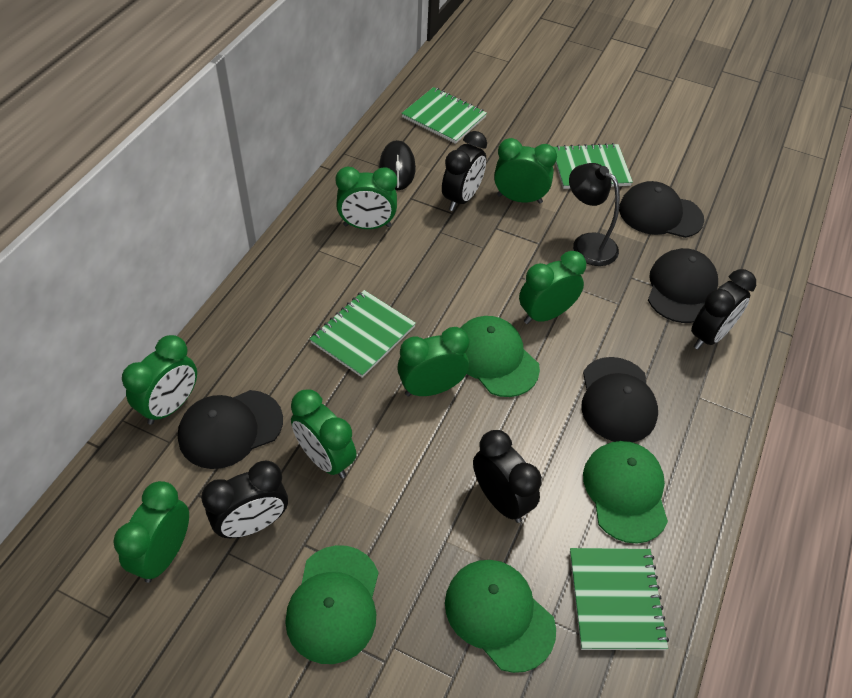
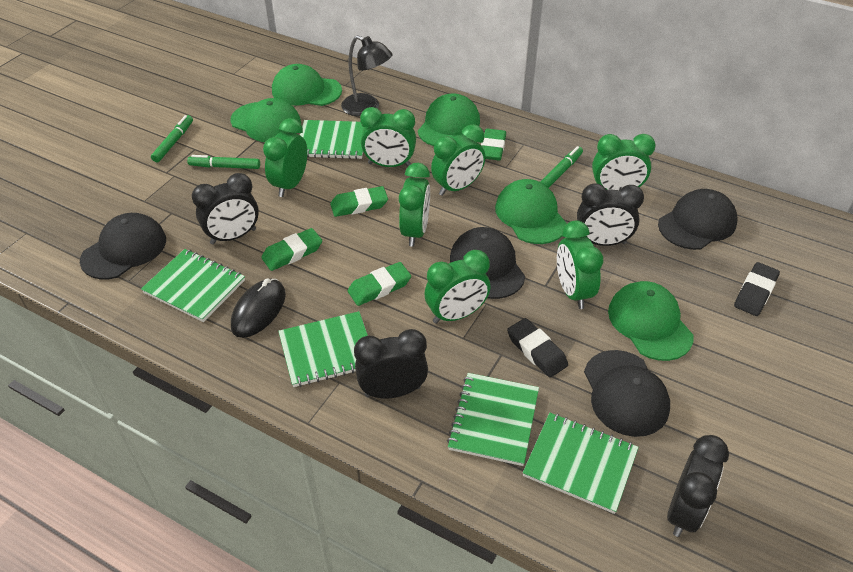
black eraser: 0 -> 2
green cap: 4 -> 5
green eraser: 0 -> 4
green marker: 0 -> 3
green notebook: 4 -> 5

